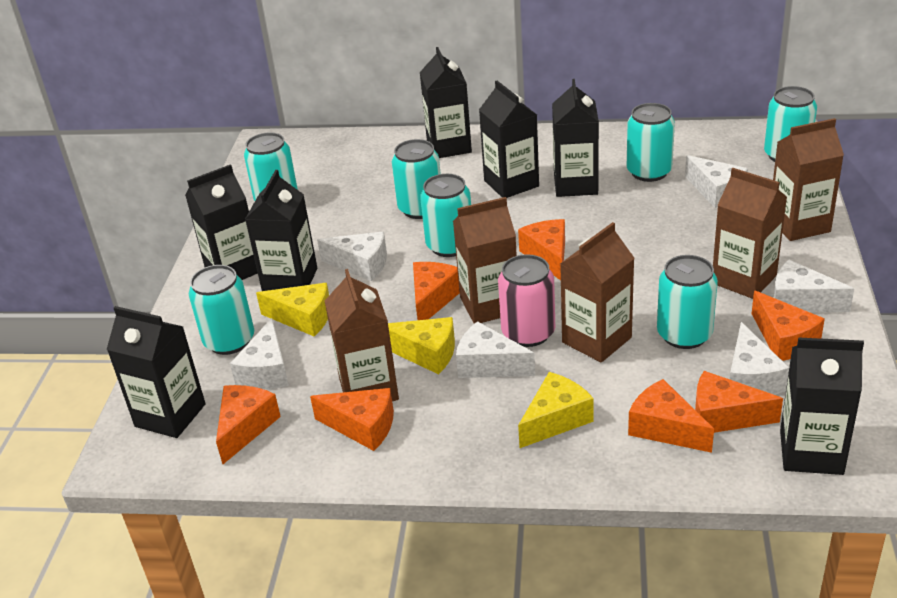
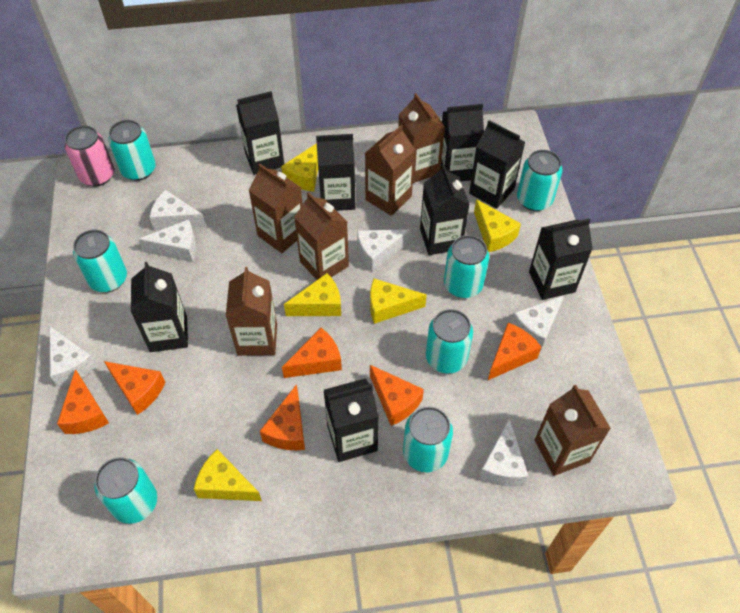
black carton: 7 -> 8
brown carton: 5 -> 6
orange cheese: 7 -> 6
yellow cheese: 3 -> 5

